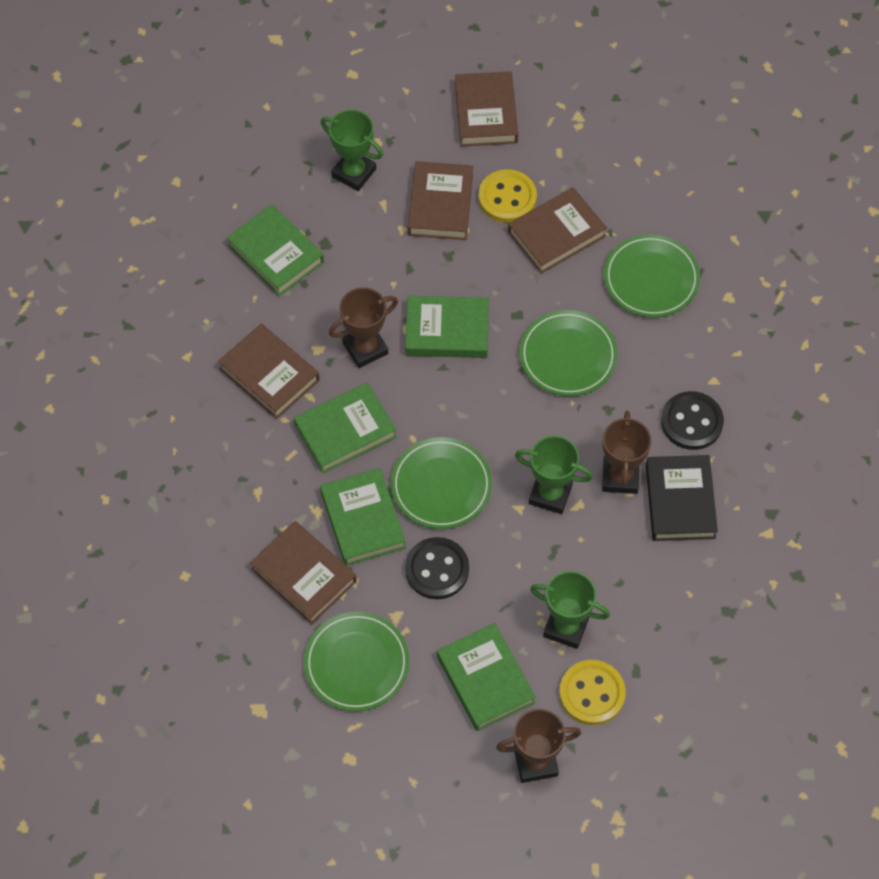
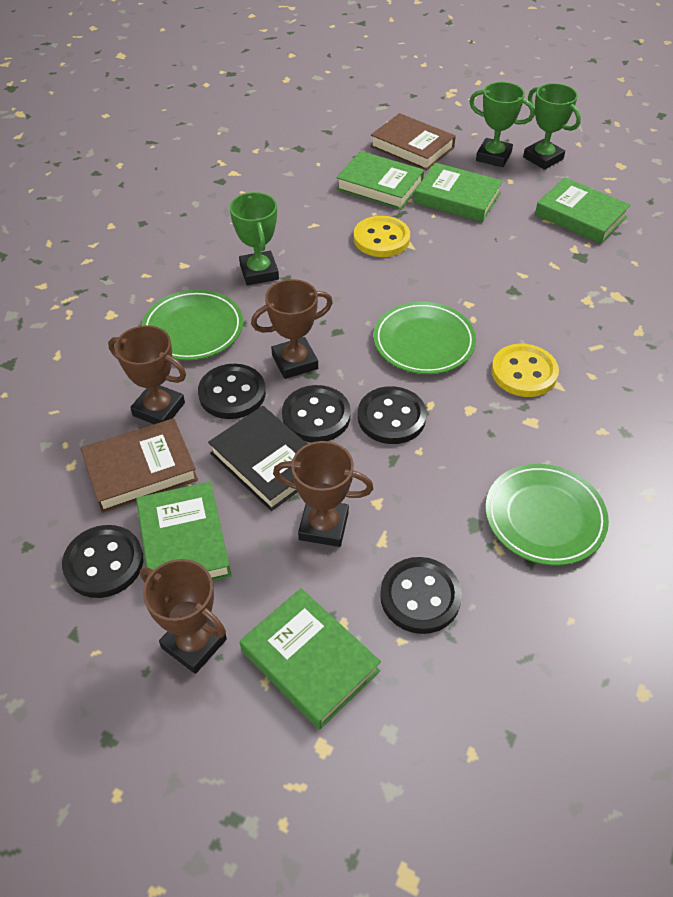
black button: 2 -> 5
brown book: 5 -> 2
brown trophy: 3 -> 4
green plate: 4 -> 3

